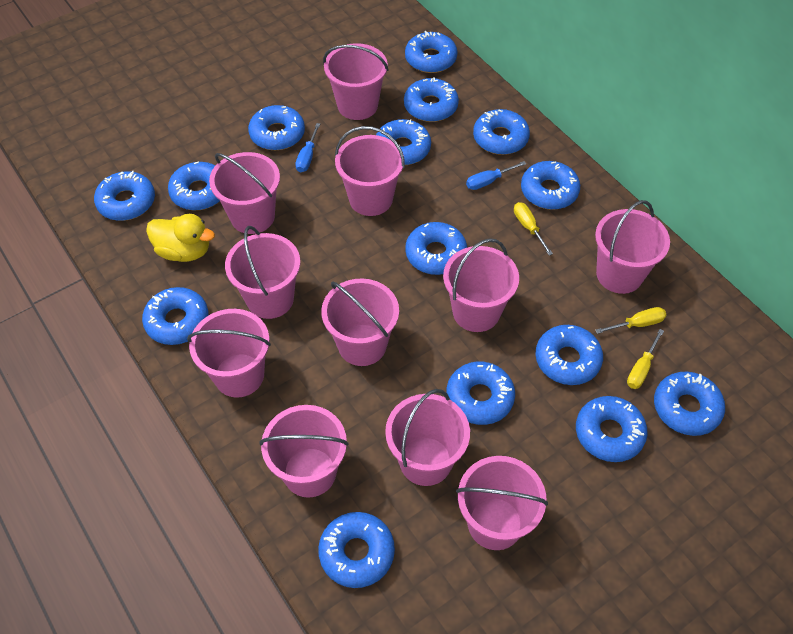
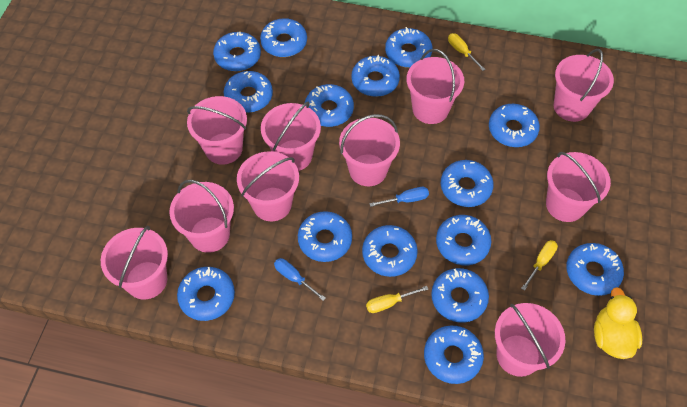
pink bucket: 11 -> 10

